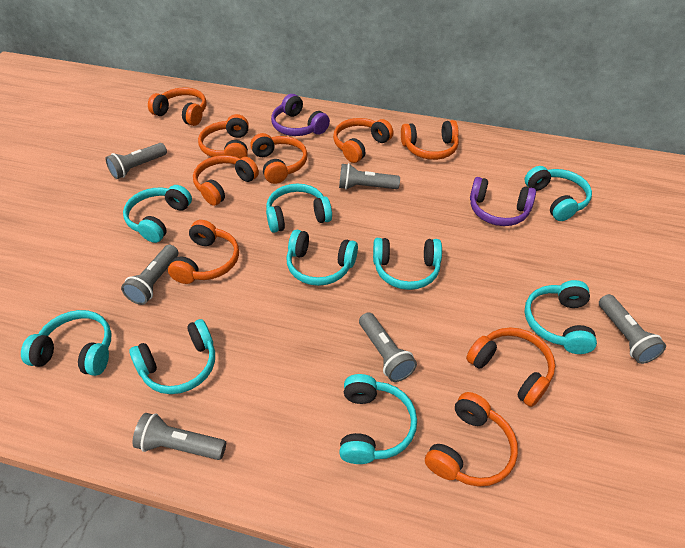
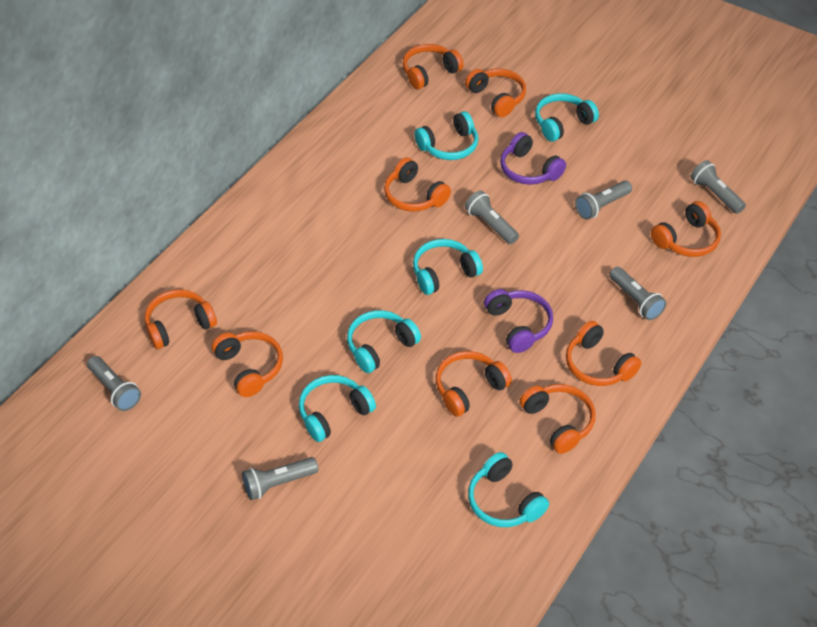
turquoise headphones: 9 -> 6

